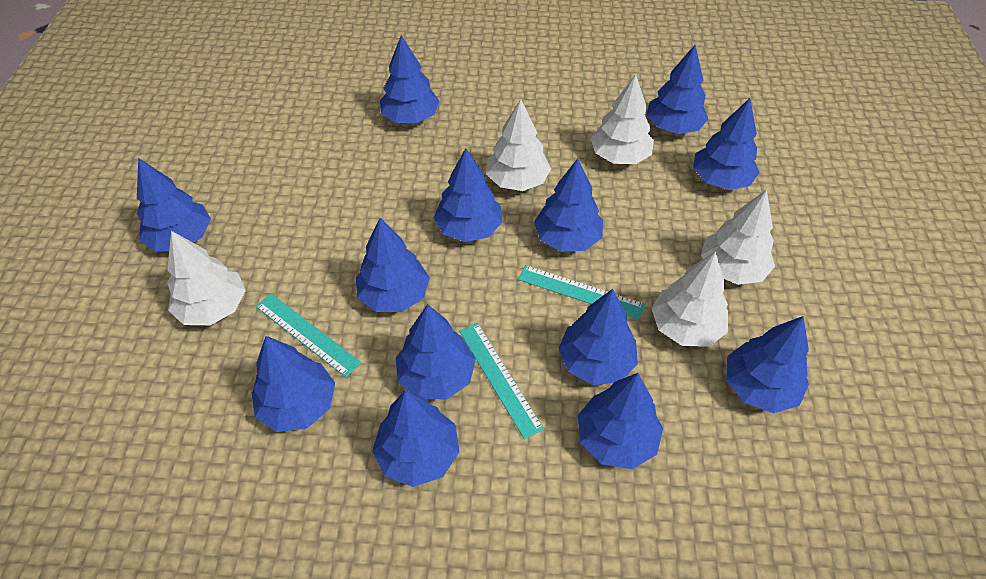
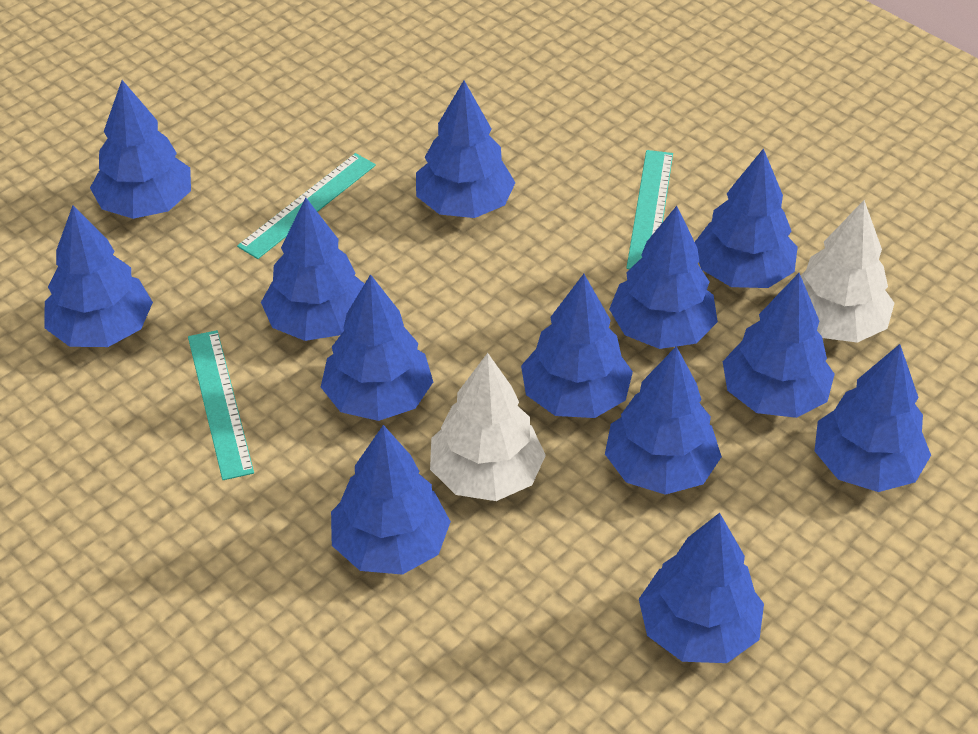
white tree: 5 -> 2

